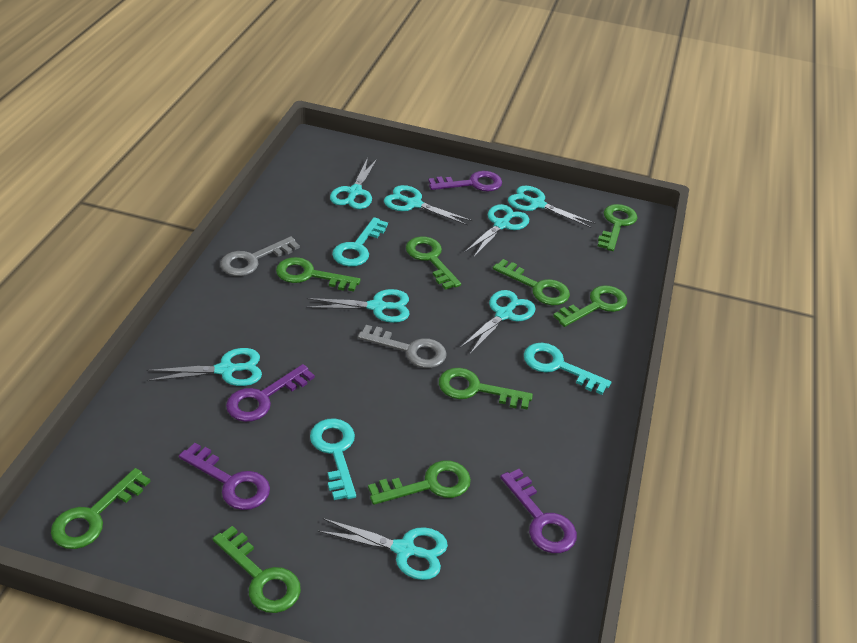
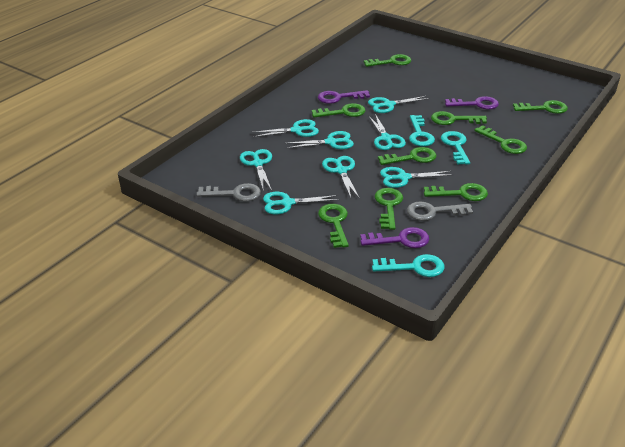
purple key: 4 -> 3

